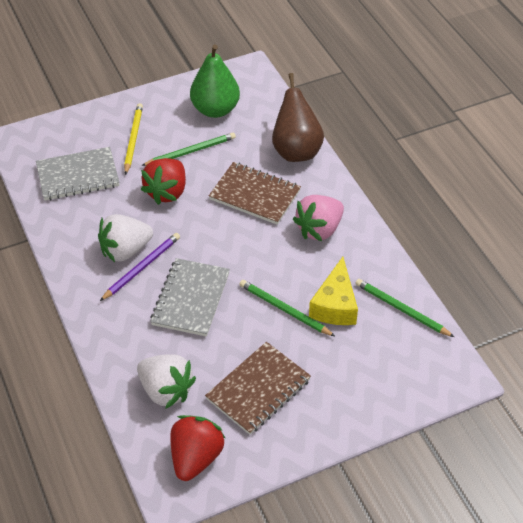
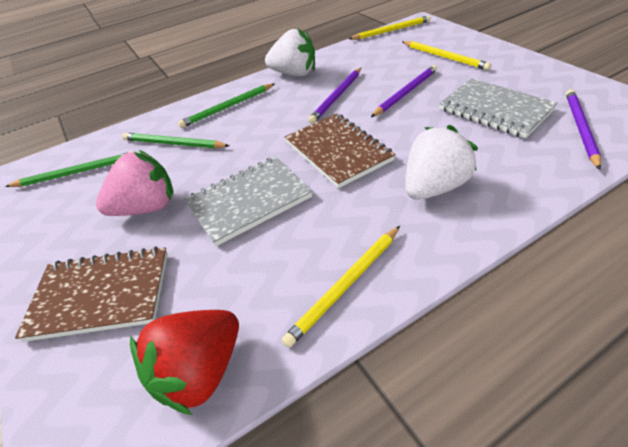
brown pear: 1 -> 0
green pear: 1 -> 0
purple pencil: 1 -> 3
red strawberry: 2 -> 1
yellow cheese: 1 -> 0
yellow pencil: 1 -> 3

